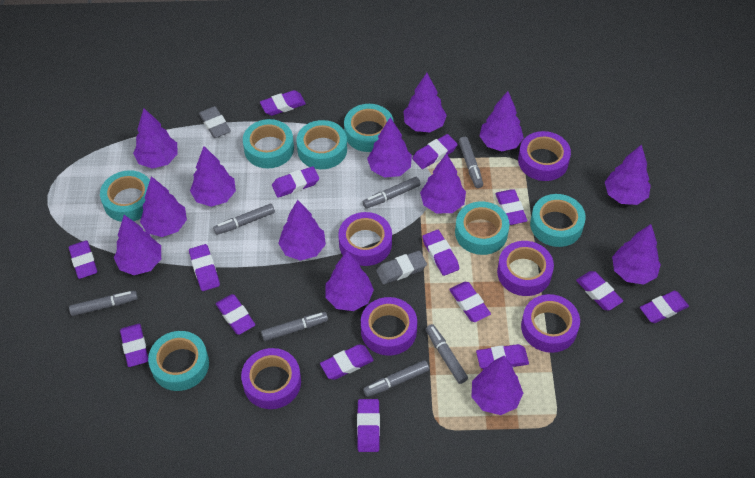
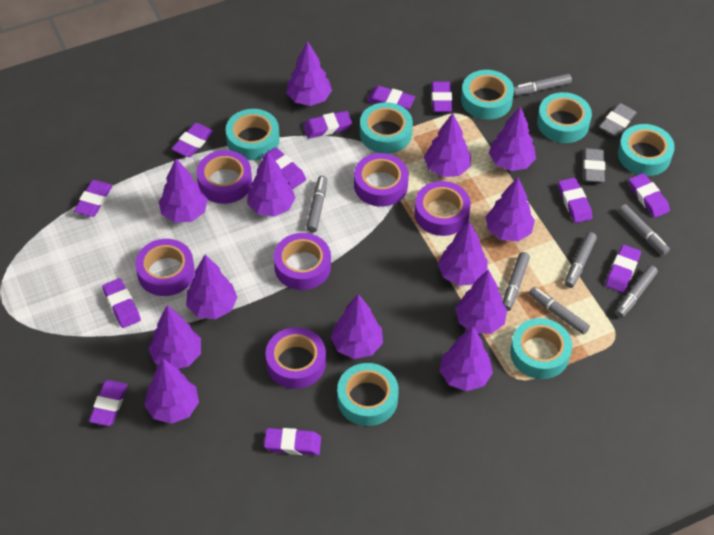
purple eraser: 15 -> 12

